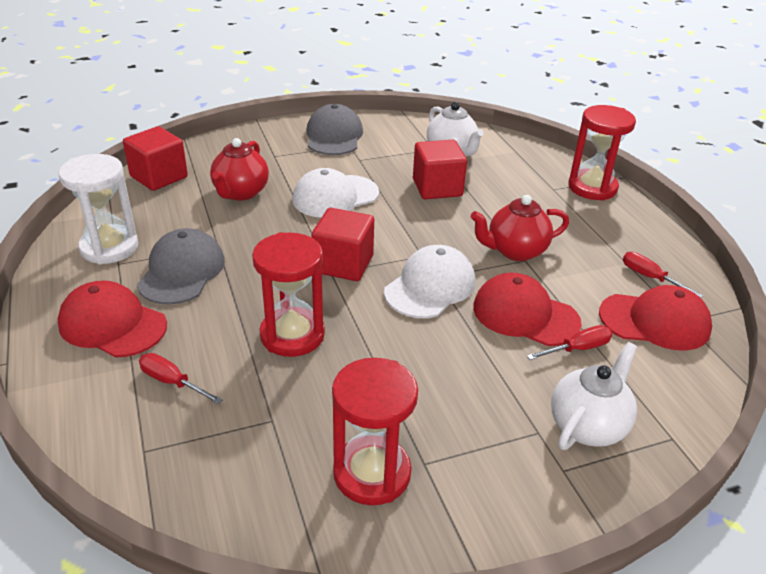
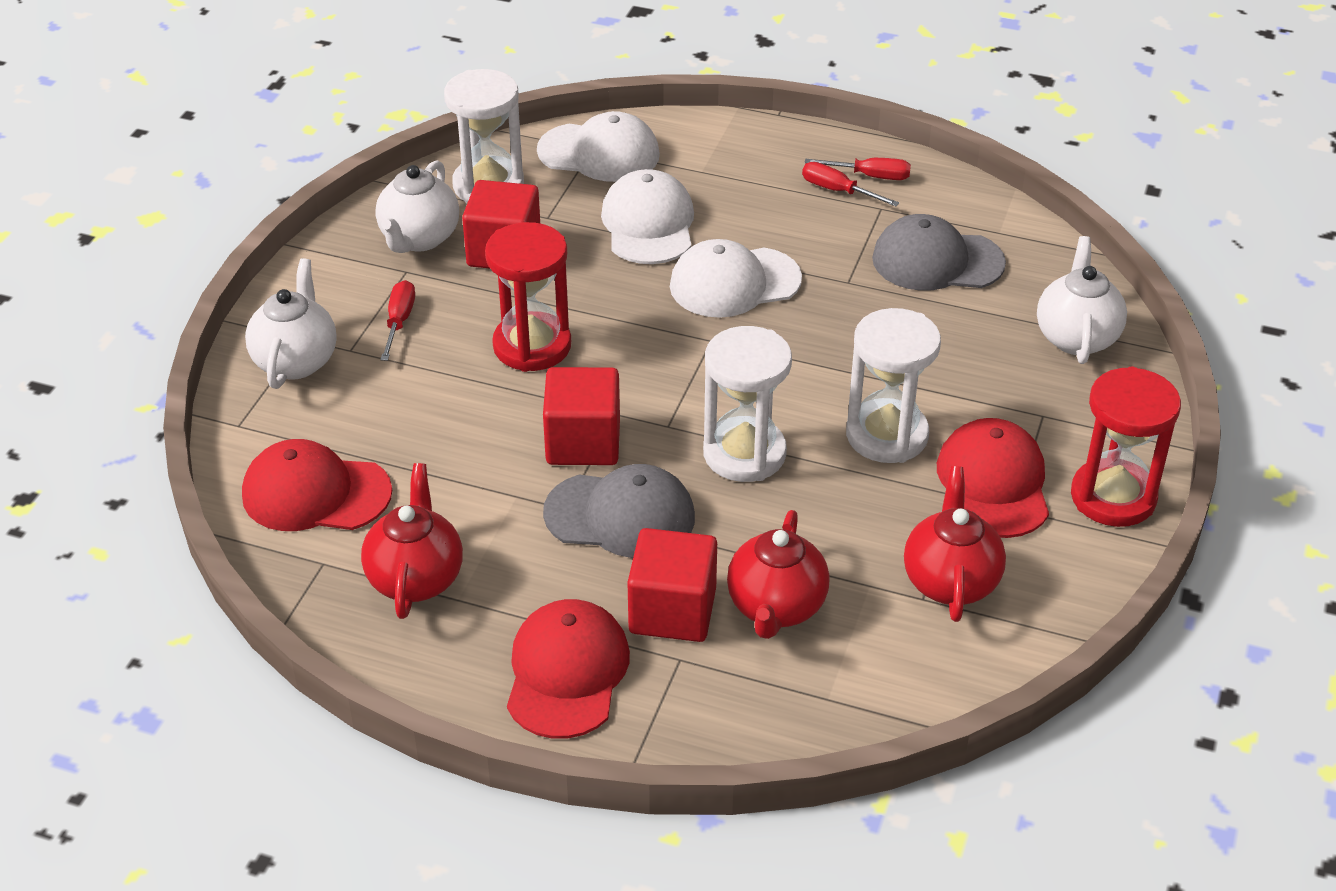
red hourglass: 3 -> 2
red teapot: 2 -> 3
white cap: 2 -> 3
white hourglass: 1 -> 3
white teapot: 2 -> 3

